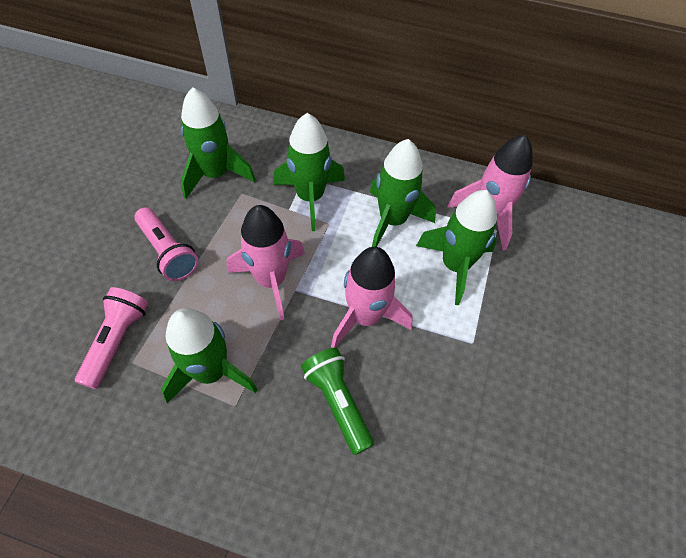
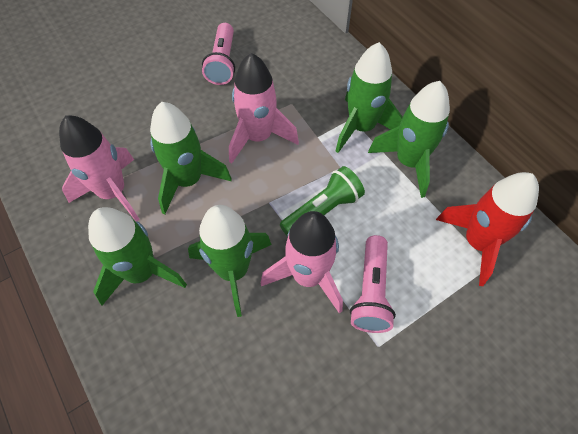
red rocket: 0 -> 1

